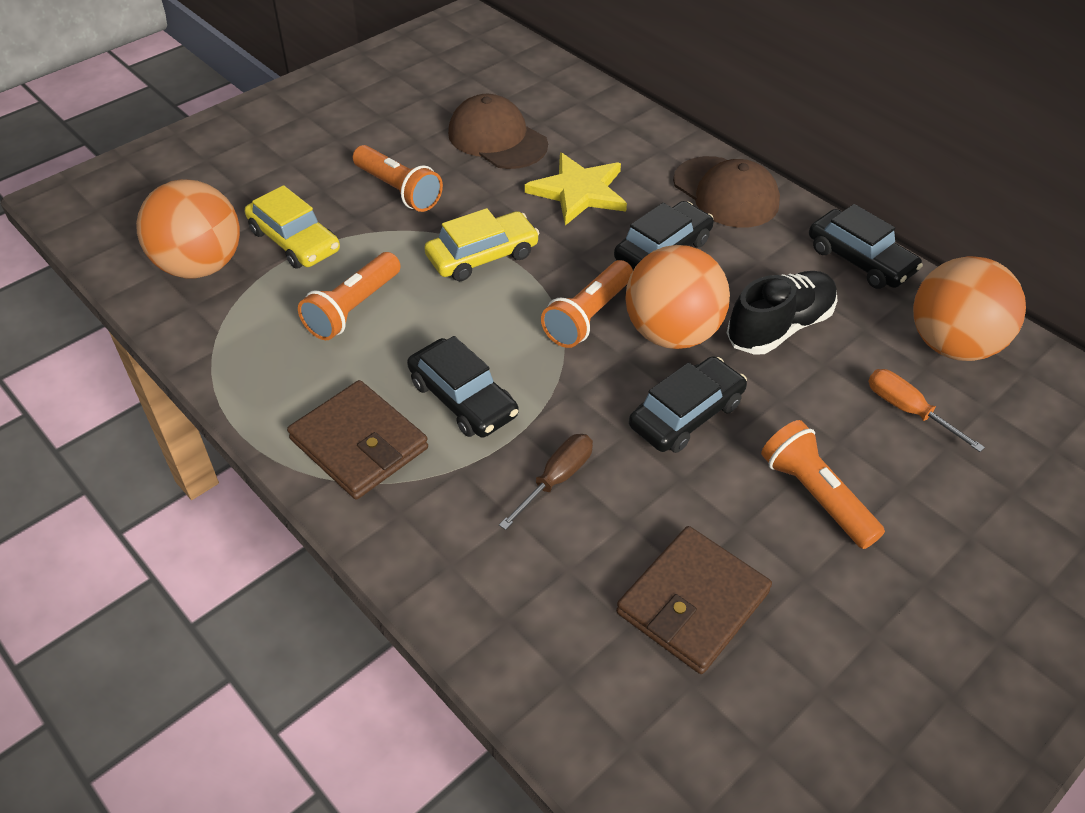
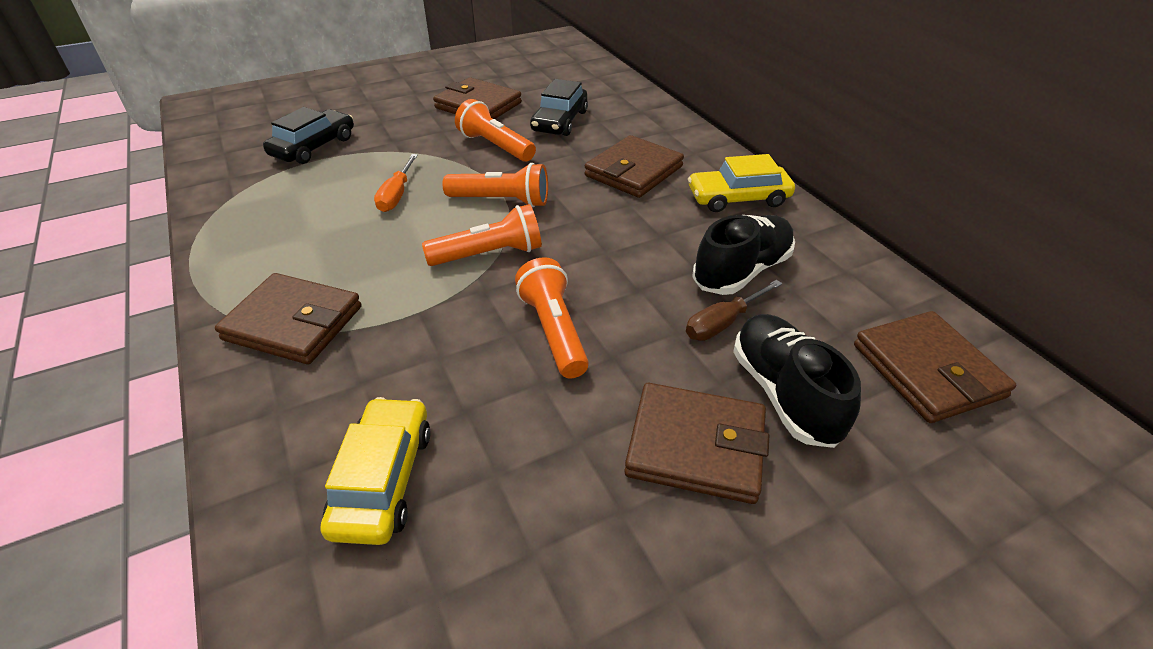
black car: 4 -> 2
black shoe: 1 -> 2
brown cap: 2 -> 0
brown wallet: 2 -> 5
orange ball: 3 -> 0
yellow star: 1 -> 0

